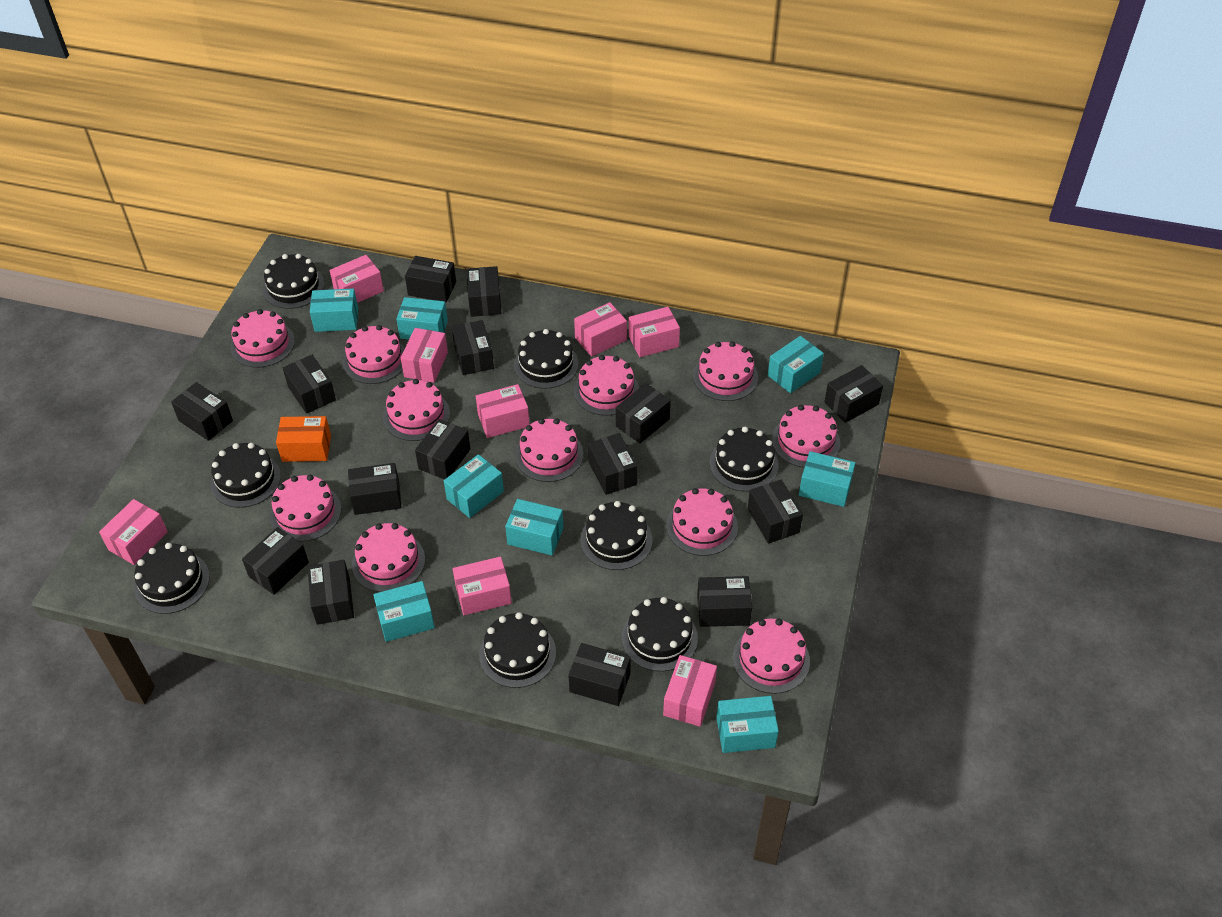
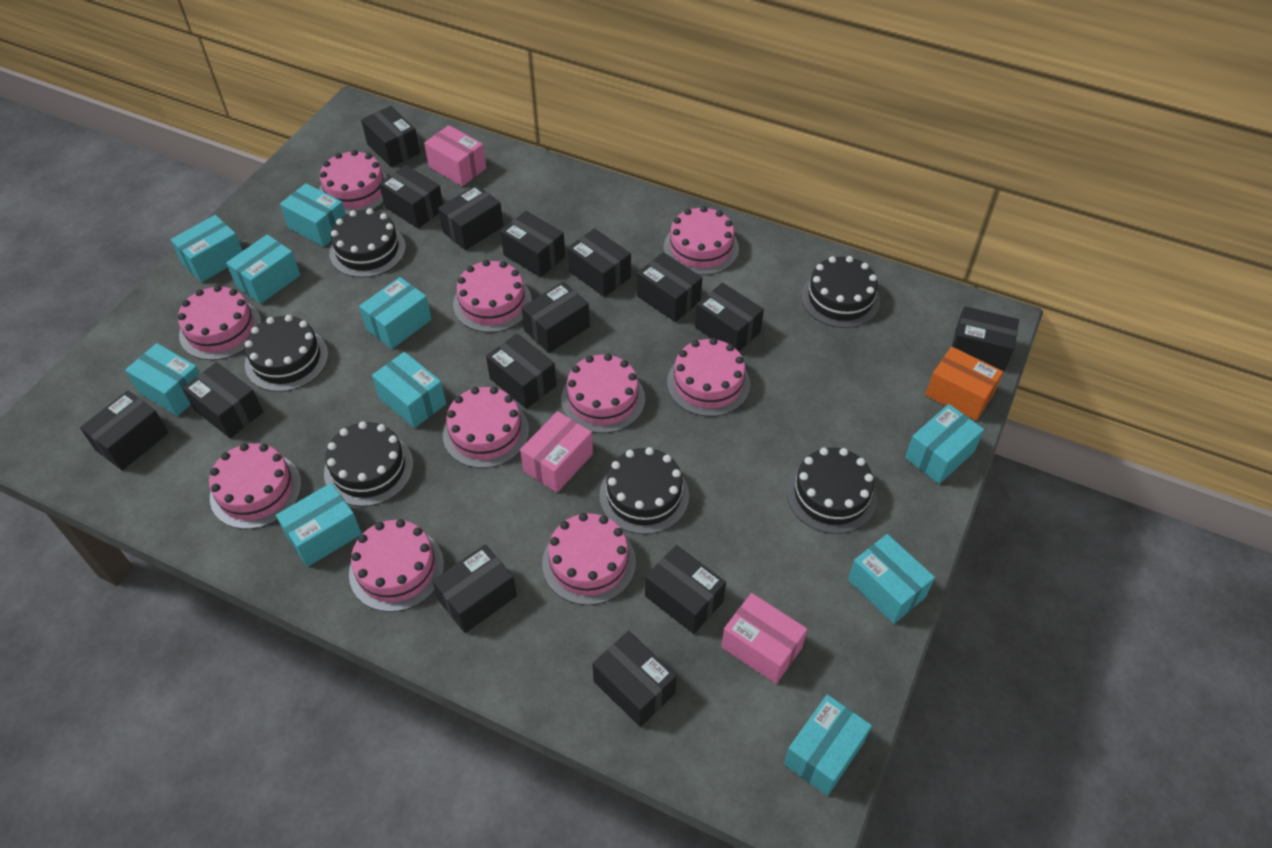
black cake: 8 -> 6
pink box: 8 -> 3
pink cake: 11 -> 10
turquoise box: 8 -> 10

